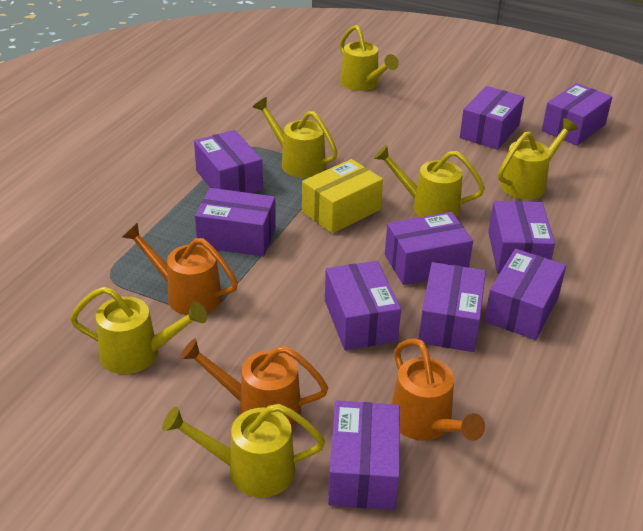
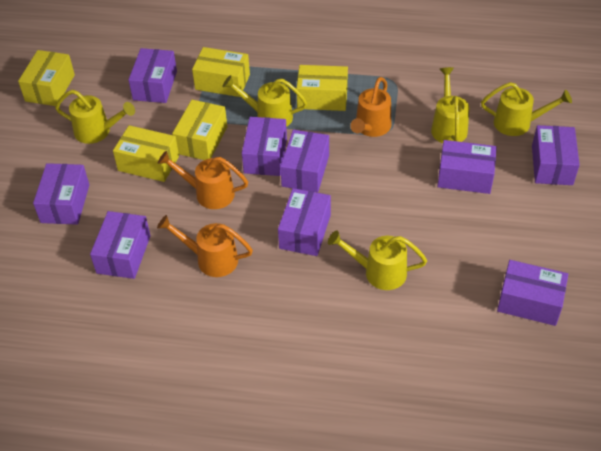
purple box: 10 -> 9
yellow box: 1 -> 5
yellow watering can: 6 -> 5

